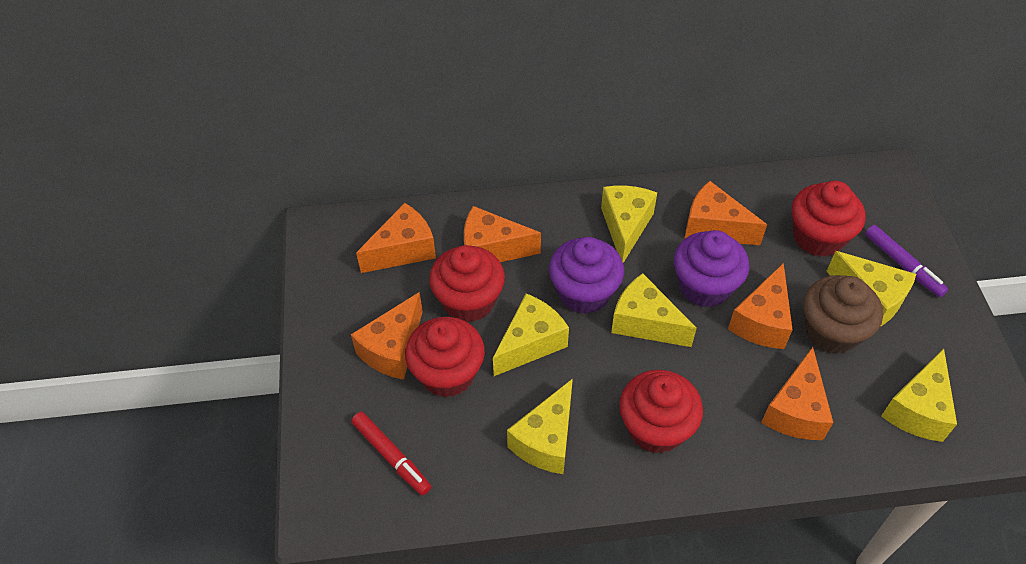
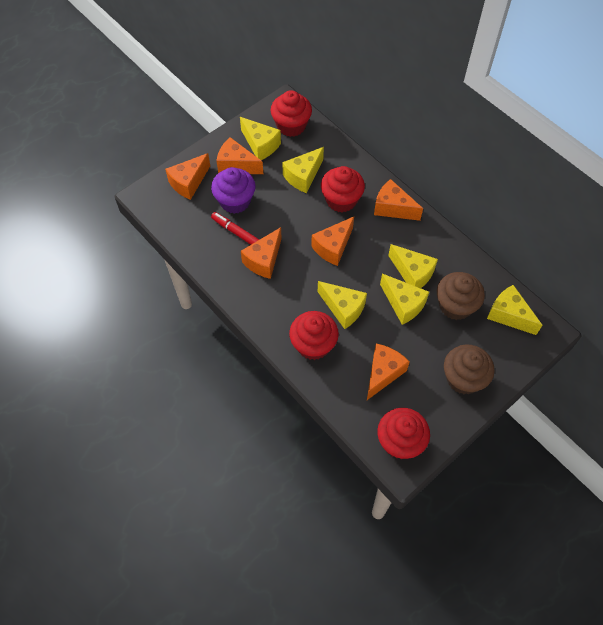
brown cupcake: 1 -> 2
purple cupcake: 2 -> 1
purple marker: 1 -> 0

